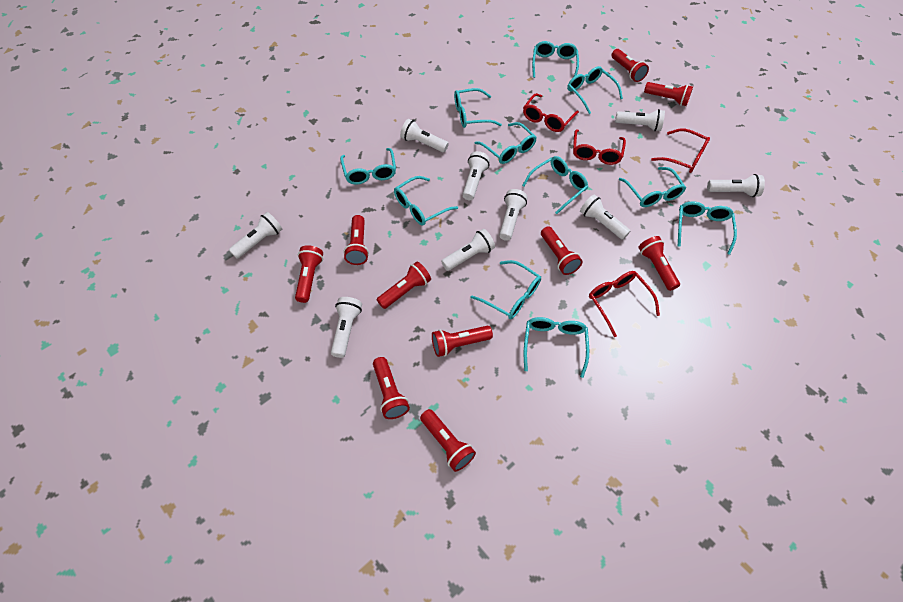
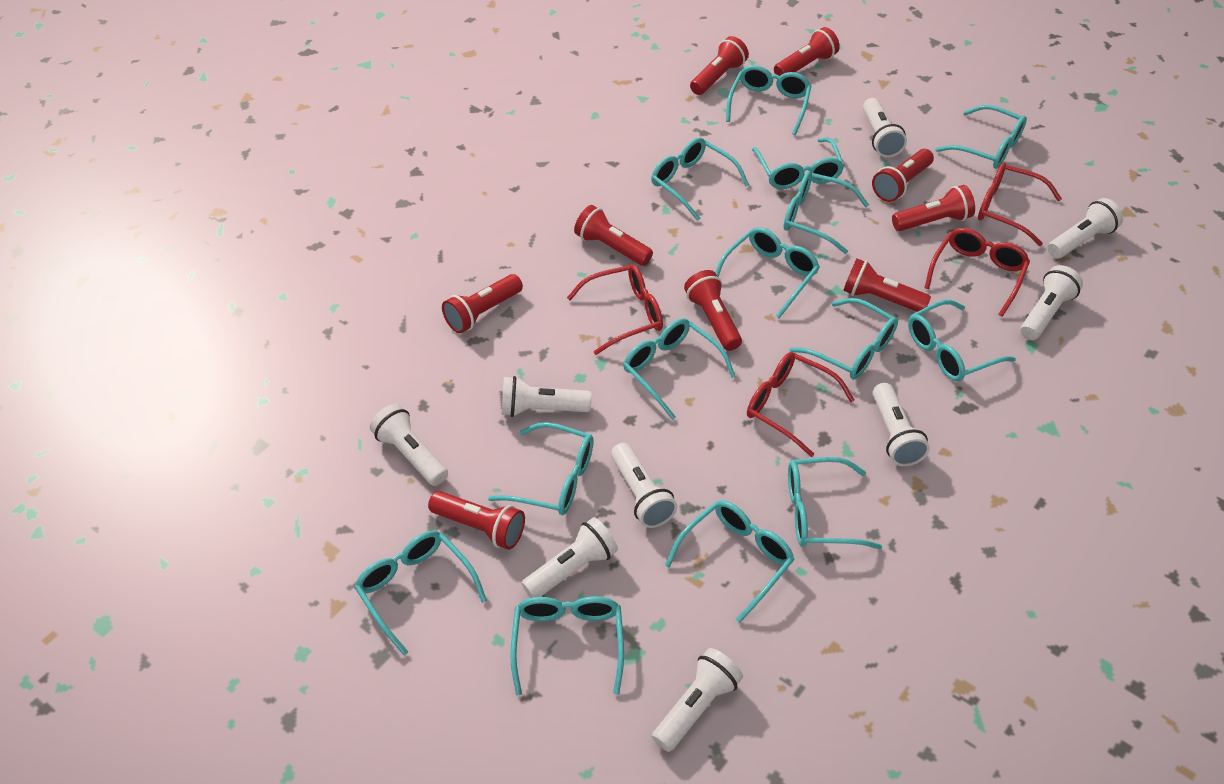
red flashlight: 10 -> 9
turquoise glasses: 11 -> 14

